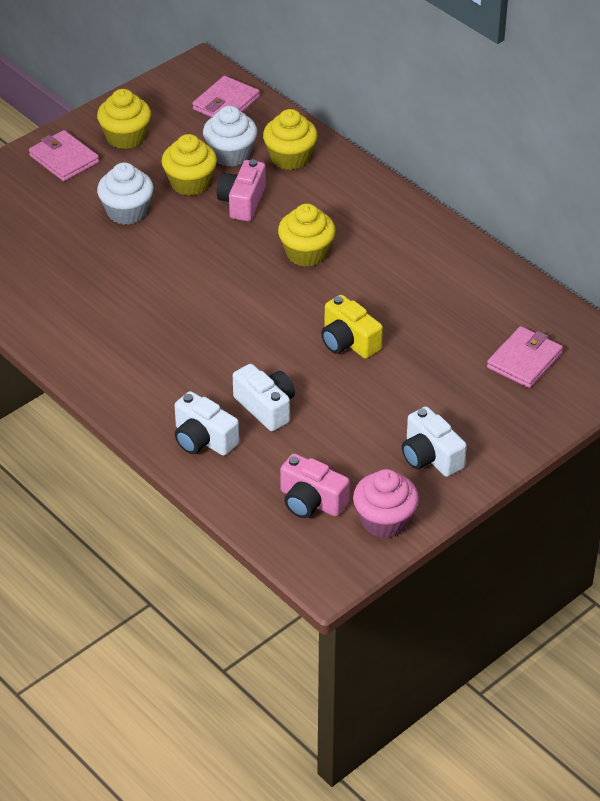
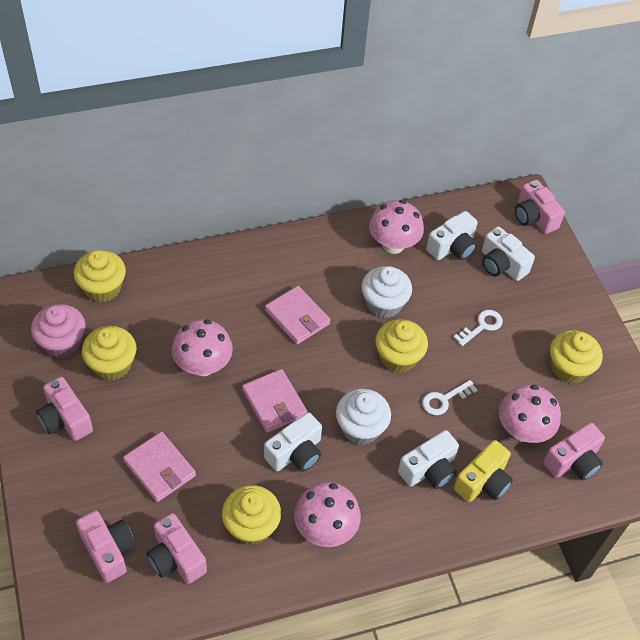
pink camera: 2 -> 5
pink mushroom: 0 -> 4
white camera: 3 -> 4
white key: 0 -> 2
yellow cupcake: 4 -> 5

